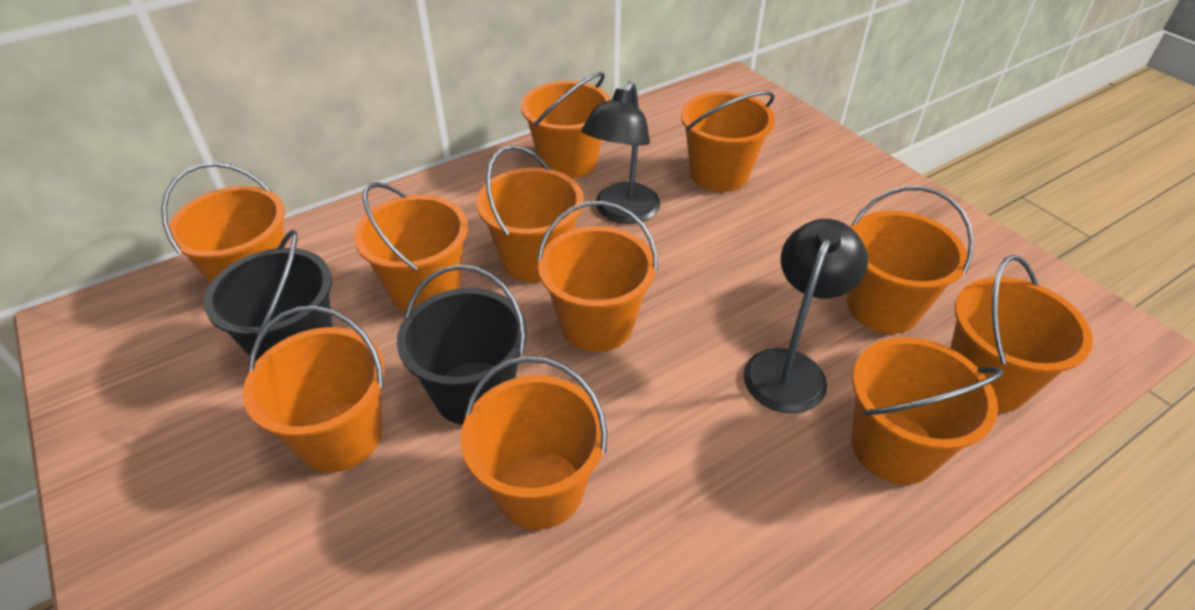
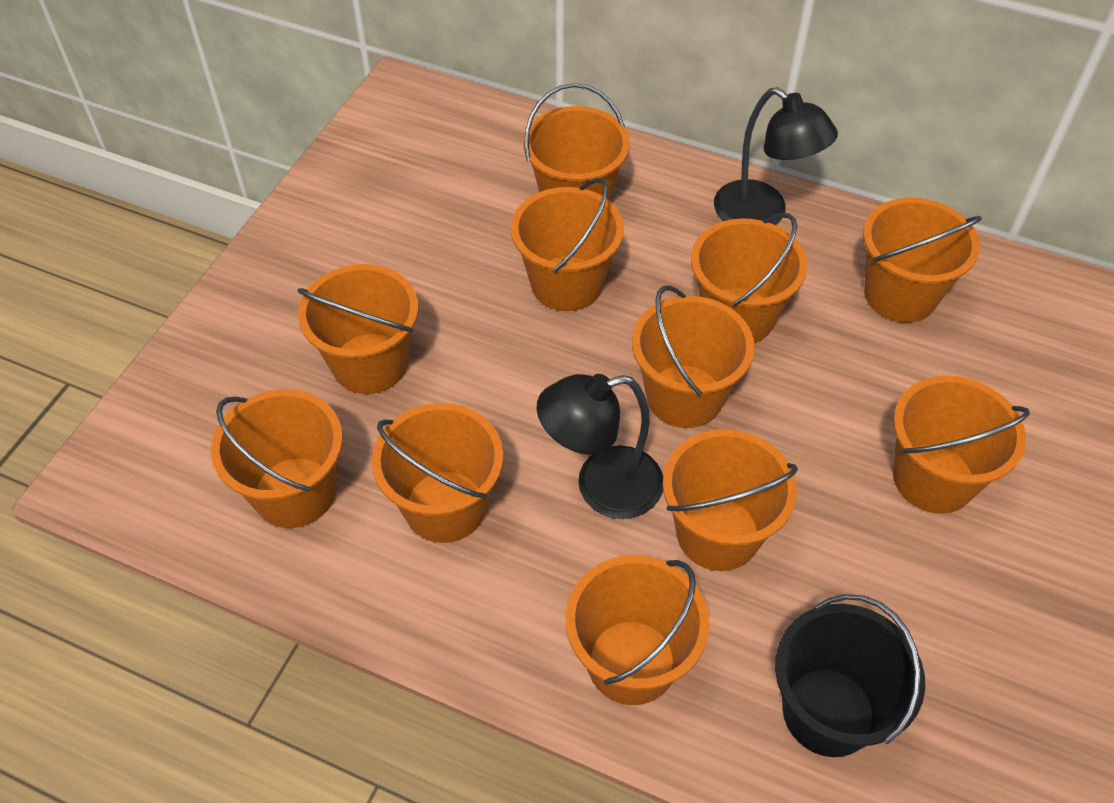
black bucket: 2 -> 1

